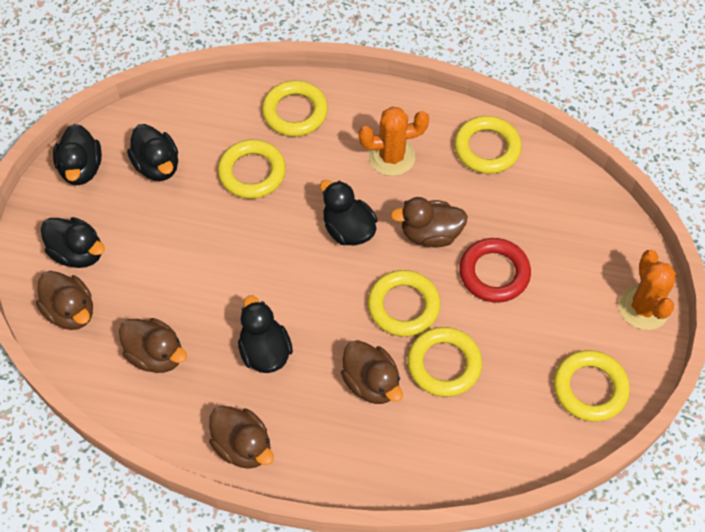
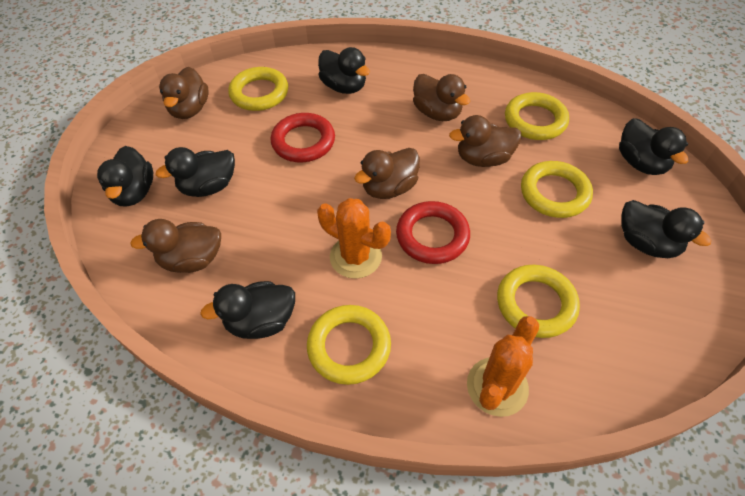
black duck: 5 -> 6
red ring: 1 -> 2
yellow ring: 6 -> 5

